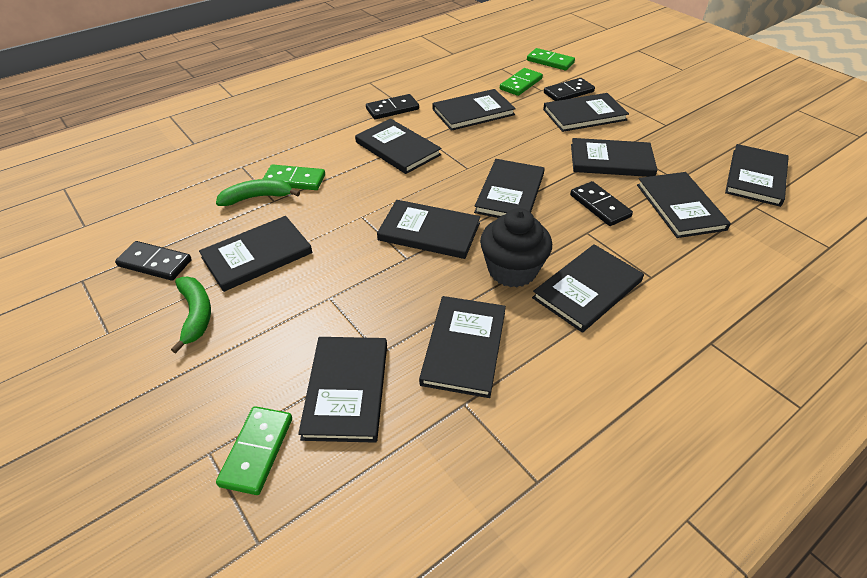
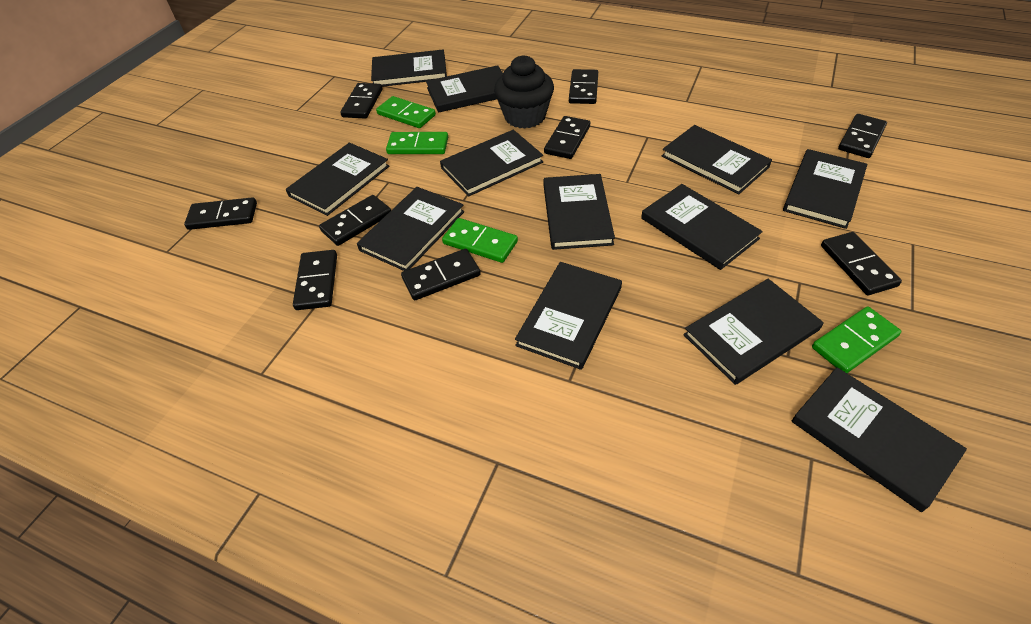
black domino: 4 -> 9
green banana: 2 -> 0

